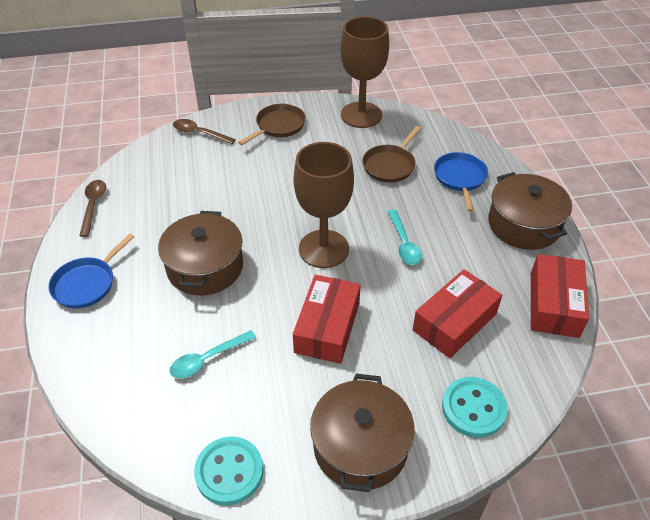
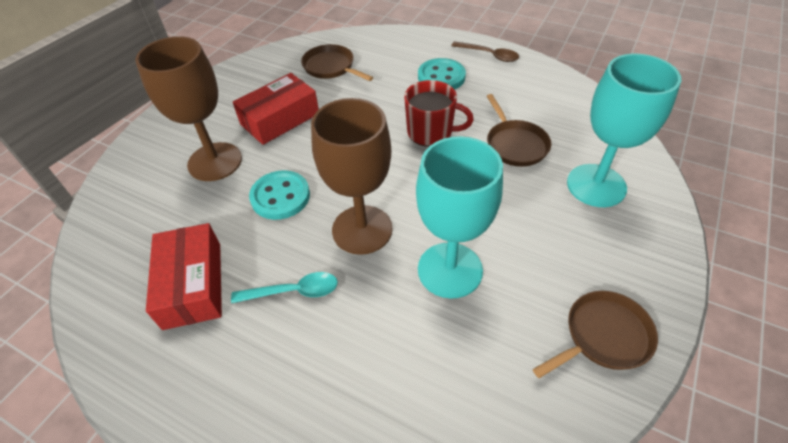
blue pan: 2 -> 0
brown pan: 2 -> 3
brown pot: 3 -> 0
brown spoon: 2 -> 1
red box: 3 -> 2
red mug: 0 -> 1
turquoise goblet: 0 -> 2
turquoise spoon: 2 -> 1

